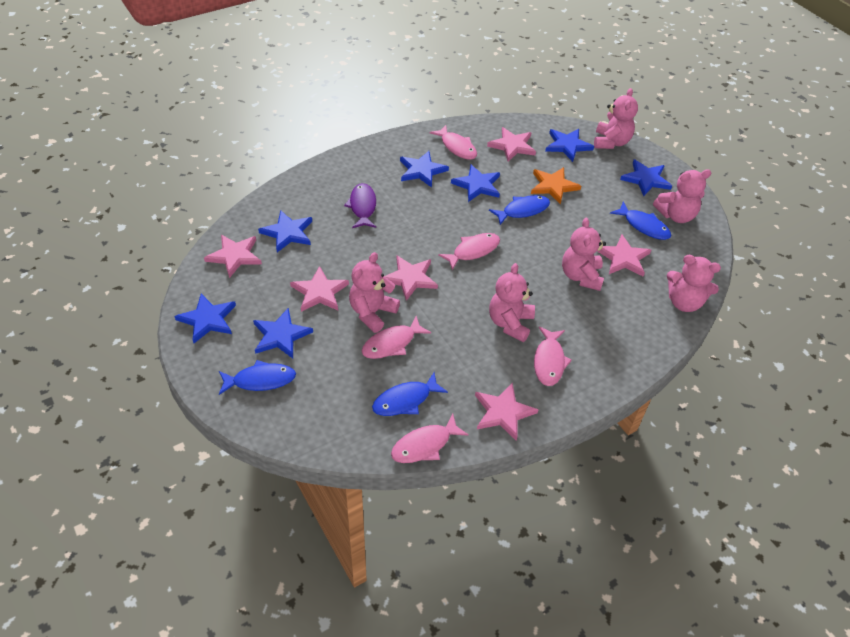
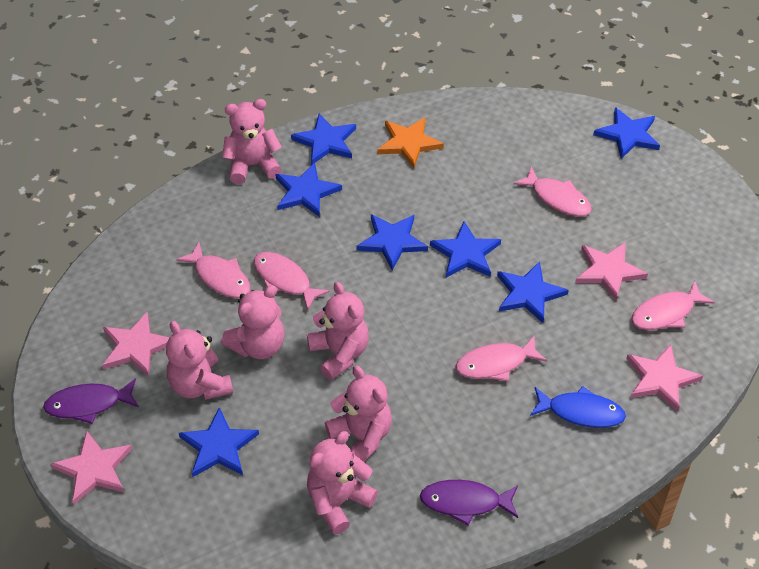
blue fish: 4 -> 1
pink star: 6 -> 4
purple fish: 1 -> 2

